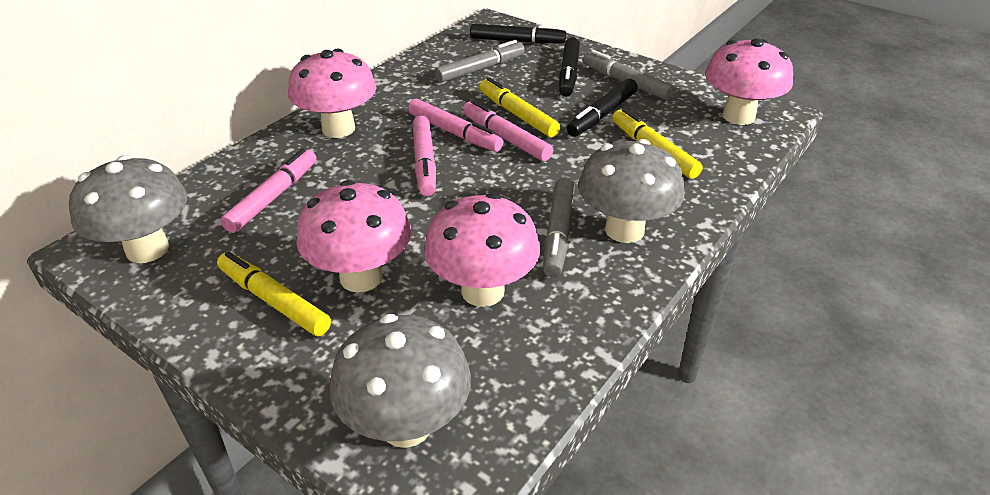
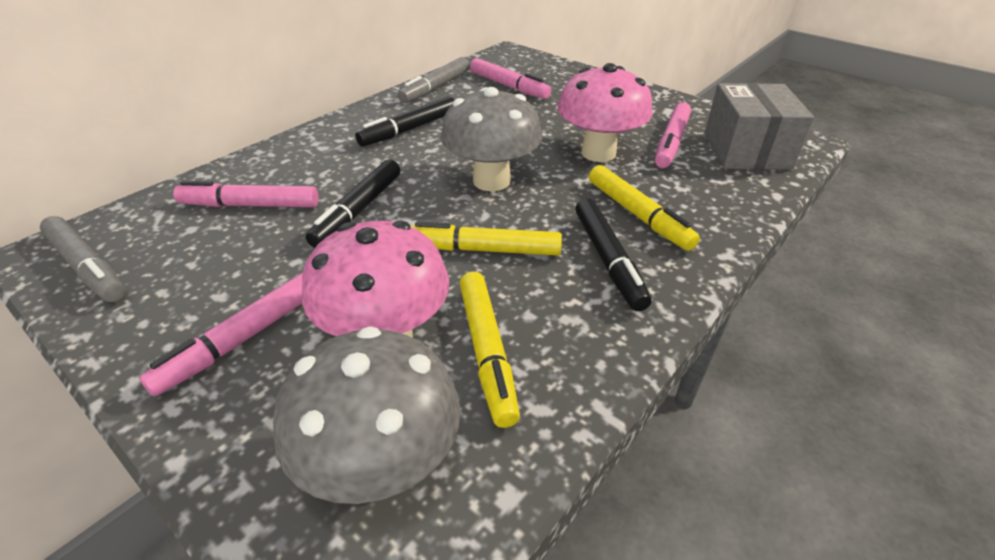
grey box: 0 -> 1
grey marker: 3 -> 2
grey mushroom: 3 -> 2
pink mushroom: 4 -> 2

